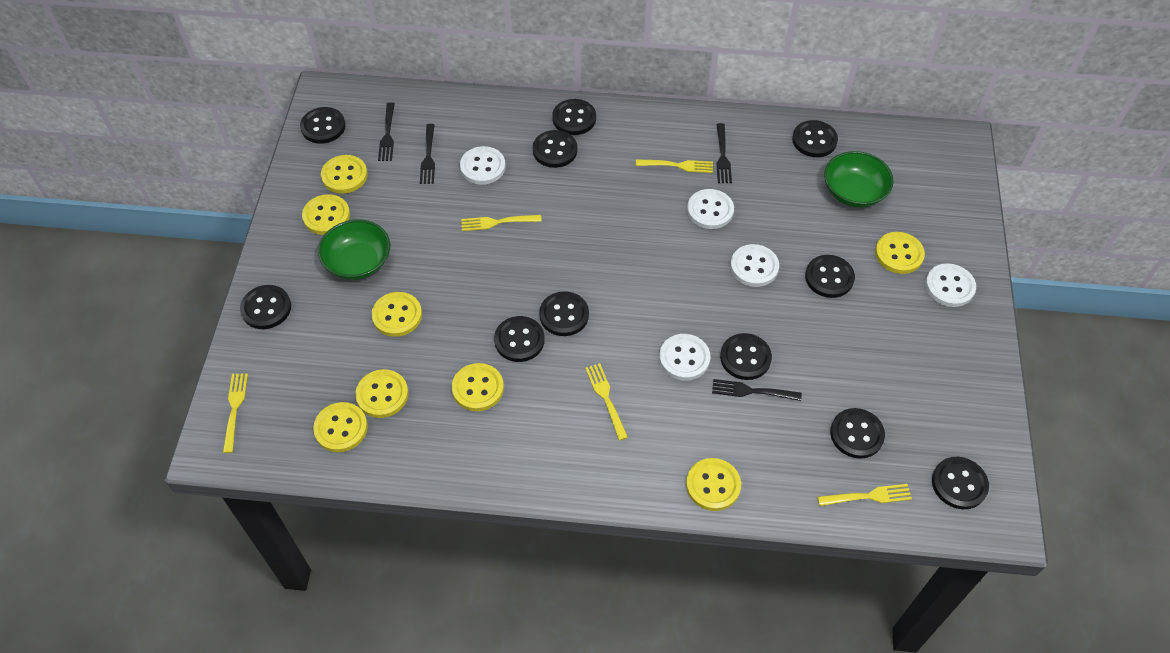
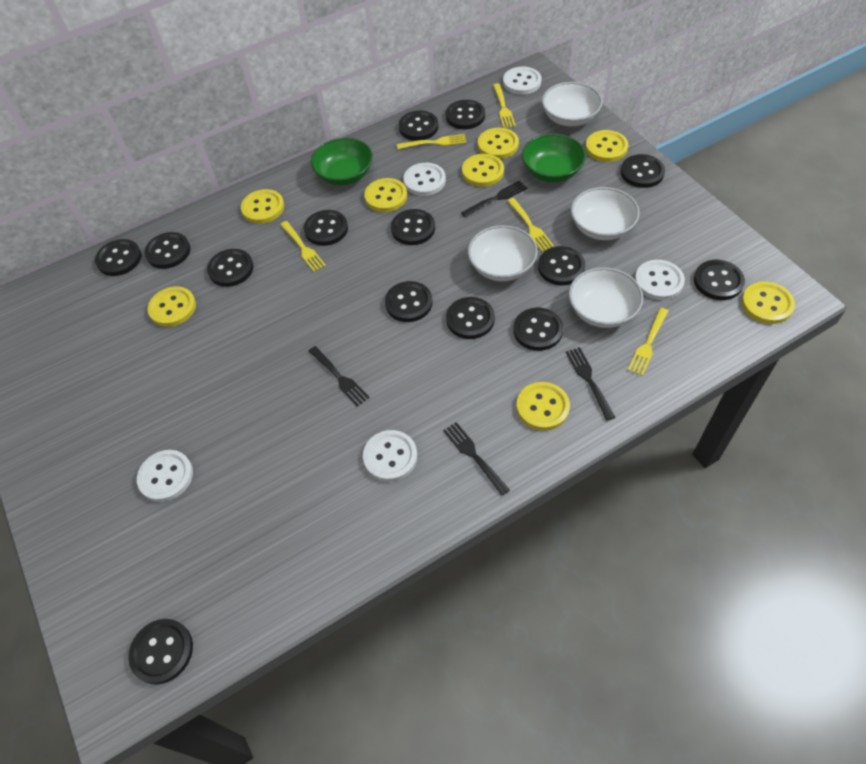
black button: 11 -> 14
white bowl: 0 -> 4

